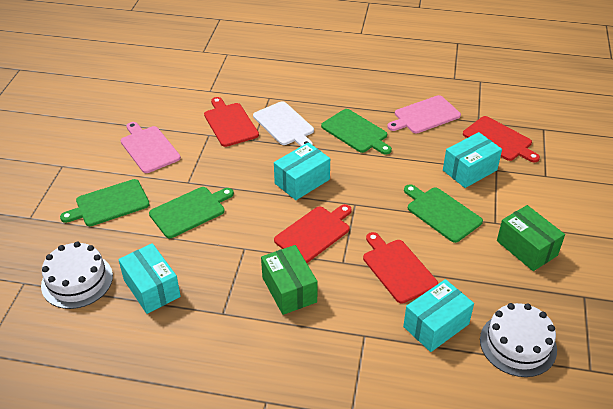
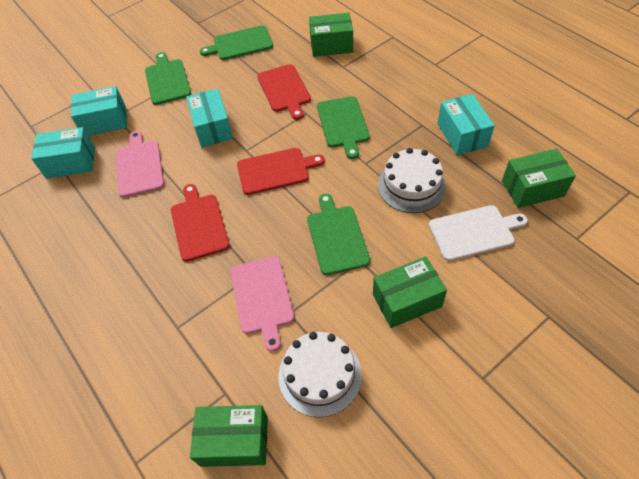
green box: 2 -> 4
red cutting board: 4 -> 3

